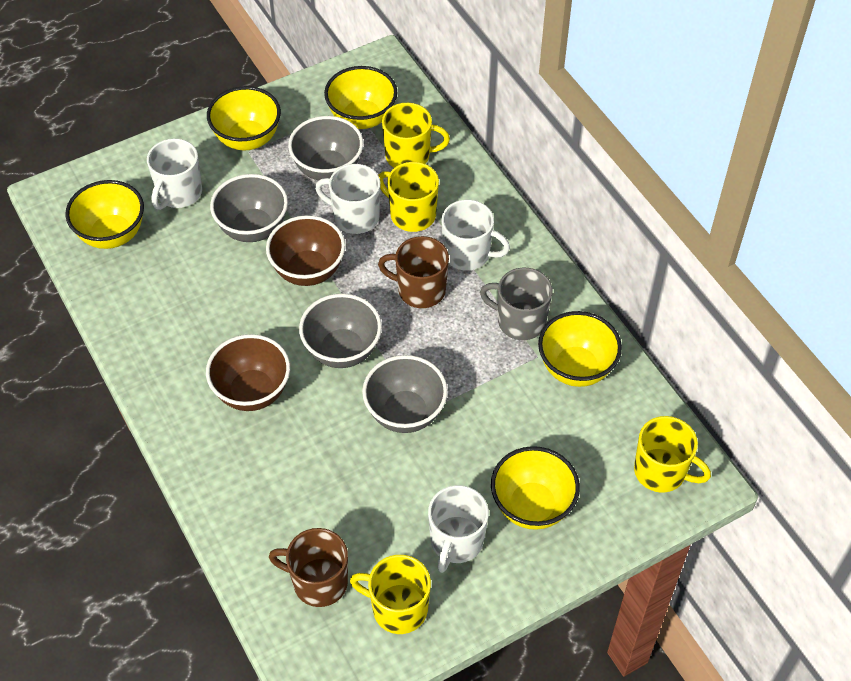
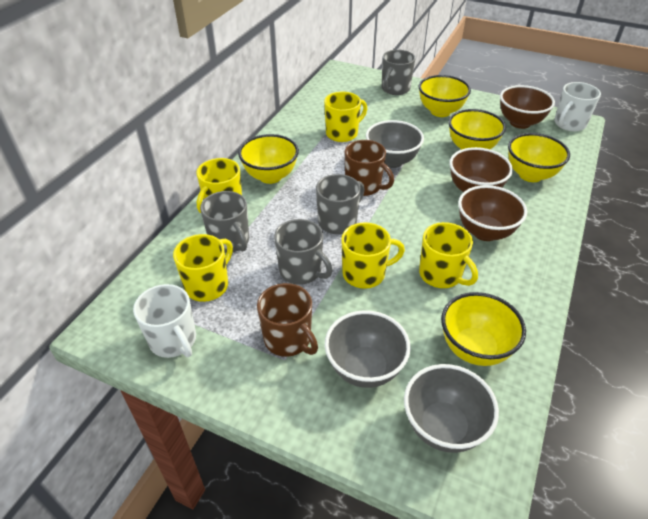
brown bowl: 2 -> 3
grey bowl: 4 -> 3
grey mug: 1 -> 4
white mug: 4 -> 2
yellow mug: 4 -> 5

